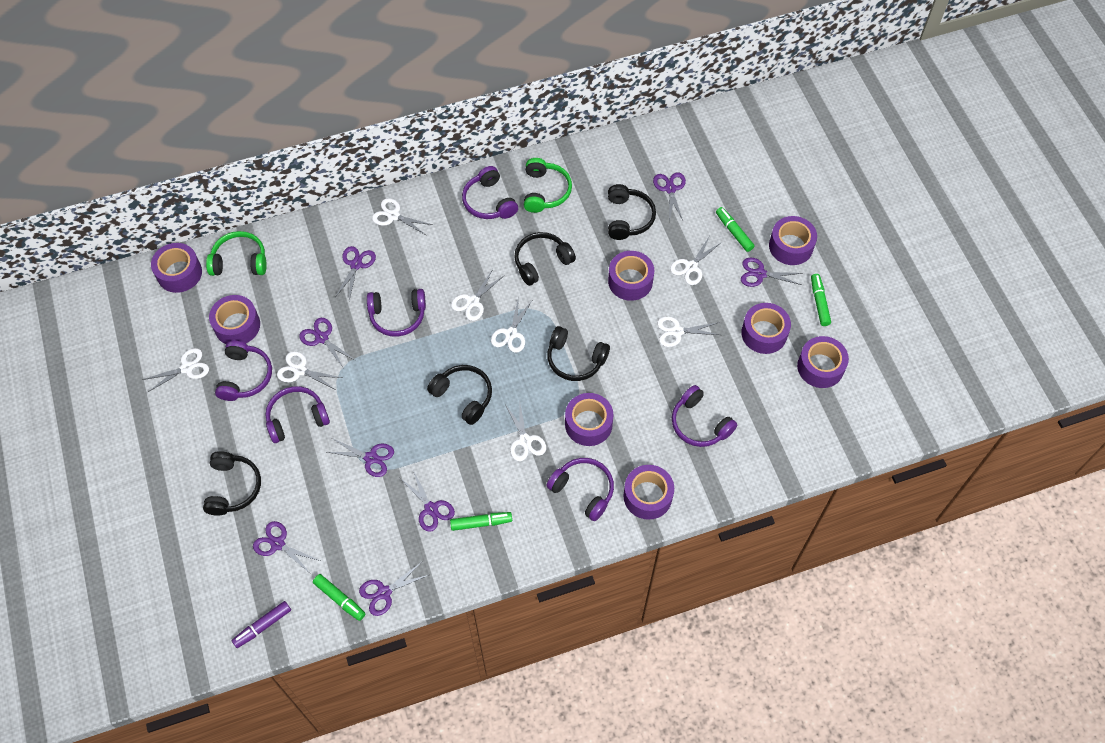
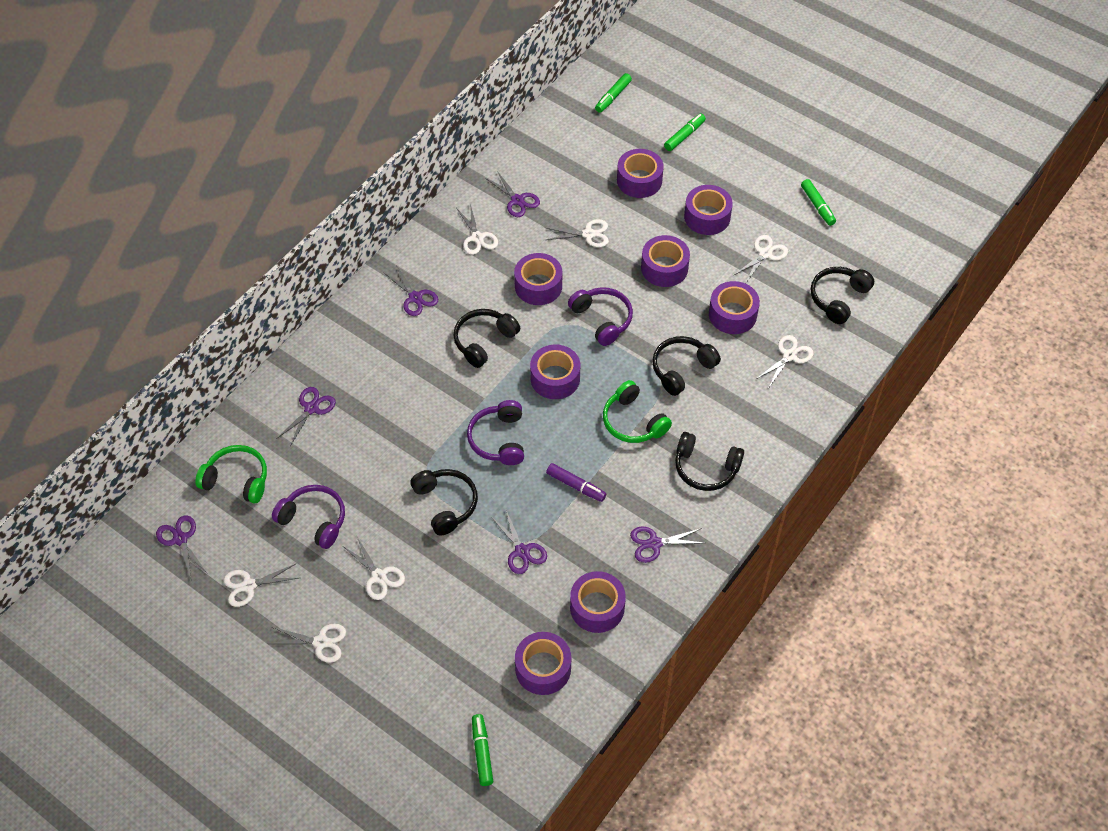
purple headphones: 6 -> 3
purple scissors: 8 -> 6
white scissors: 8 -> 7

